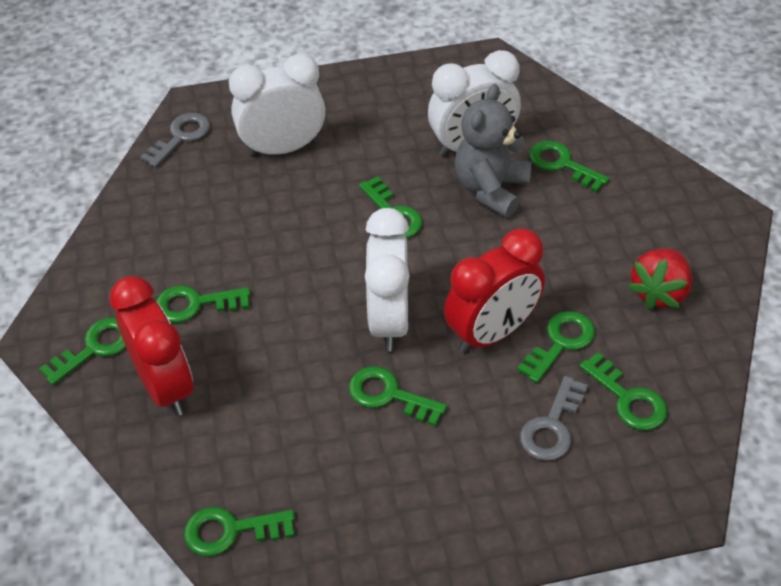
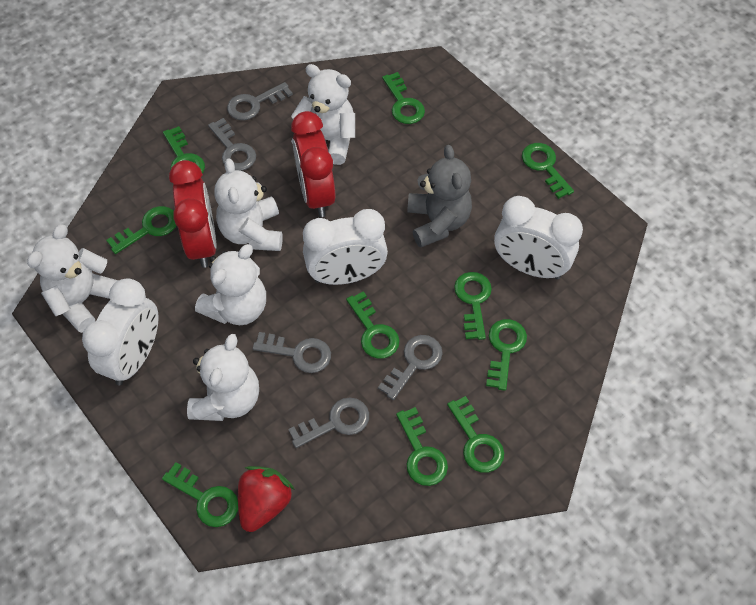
green key: 8 -> 10
grey key: 2 -> 5
white teddy bear: 0 -> 5

